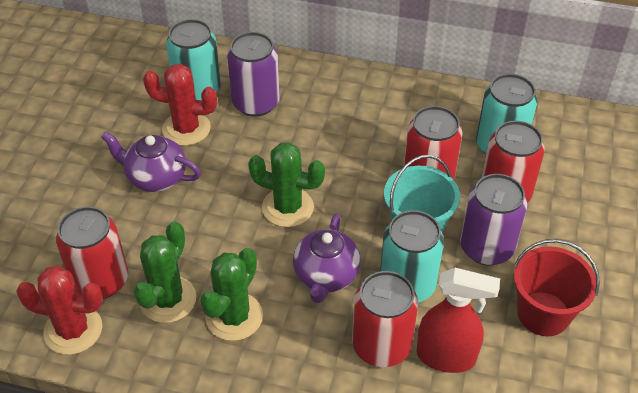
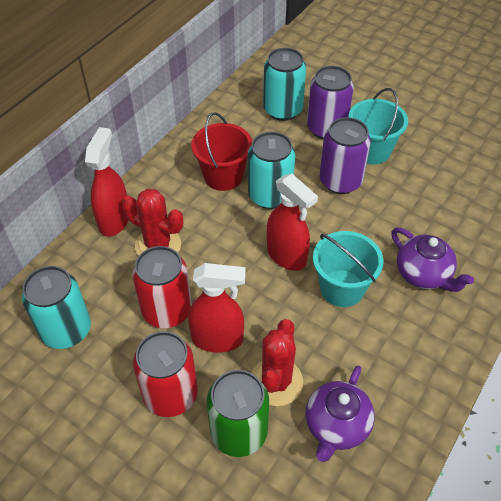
green cactus: 3 -> 0
green can: 0 -> 1
red can: 4 -> 2
red spray bottle: 1 -> 3
turquoise bucket: 1 -> 2

